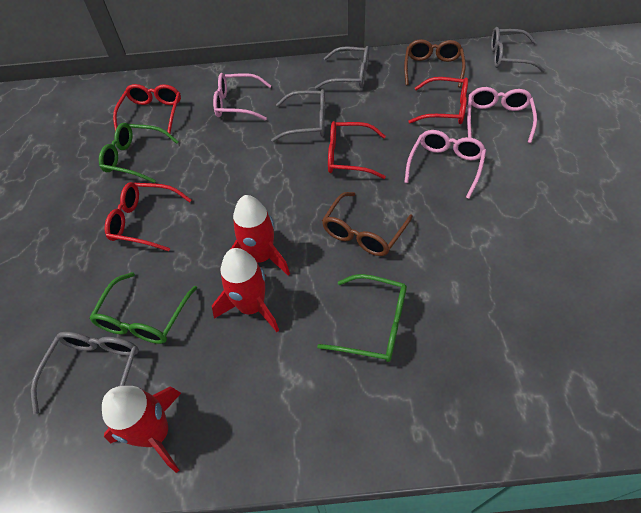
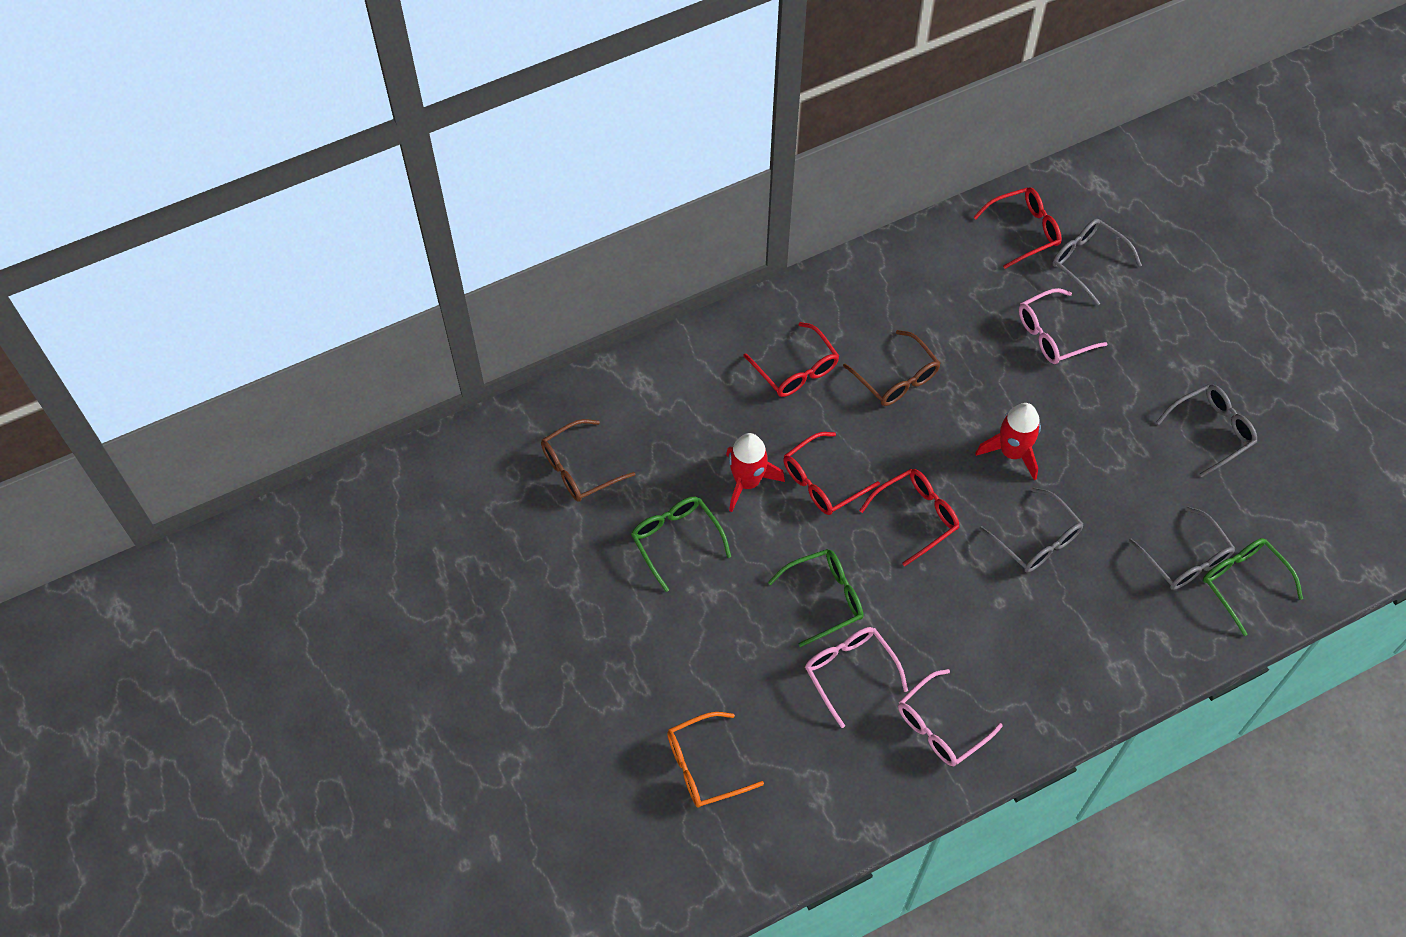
orange glasses: 0 -> 1
red rocket: 3 -> 2

